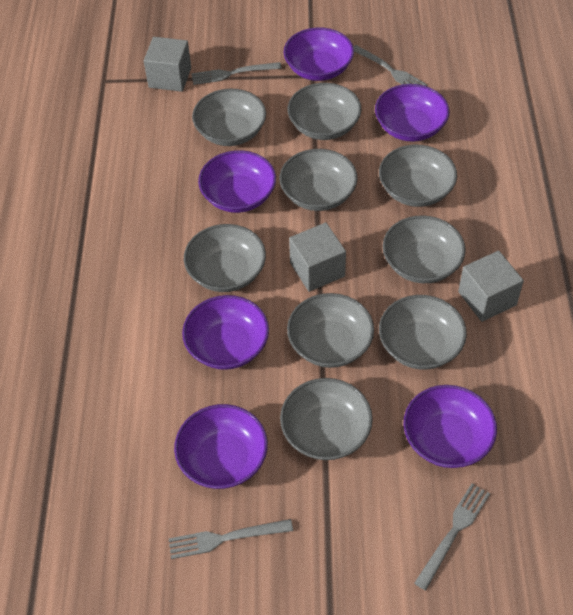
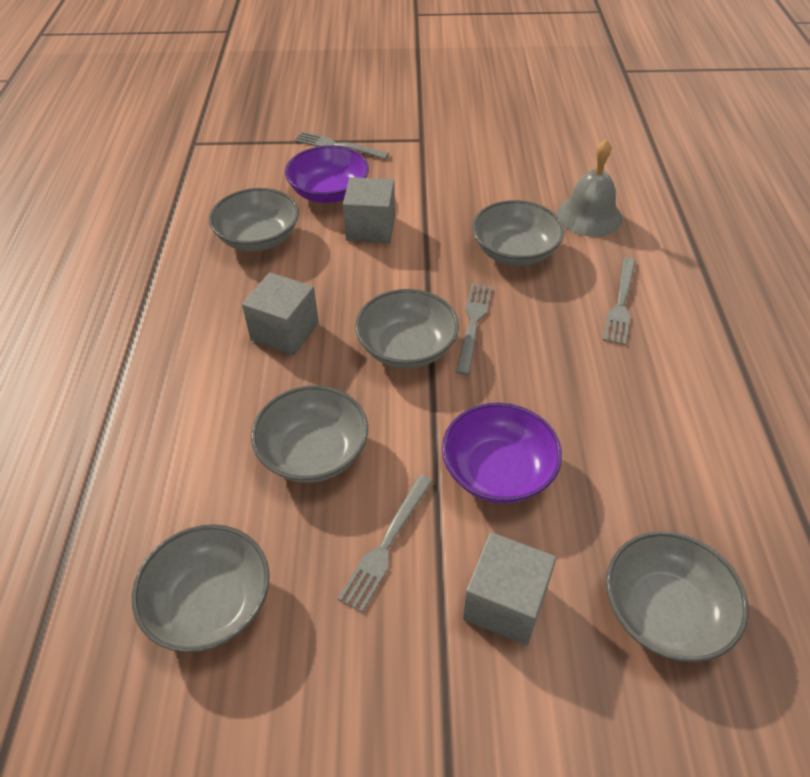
grey bell: 0 -> 1
grey bowl: 9 -> 6
purple bowl: 6 -> 2

